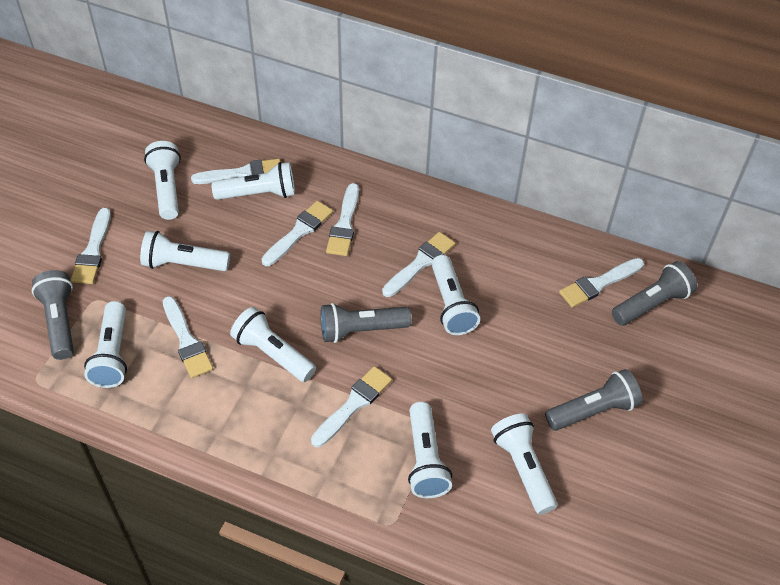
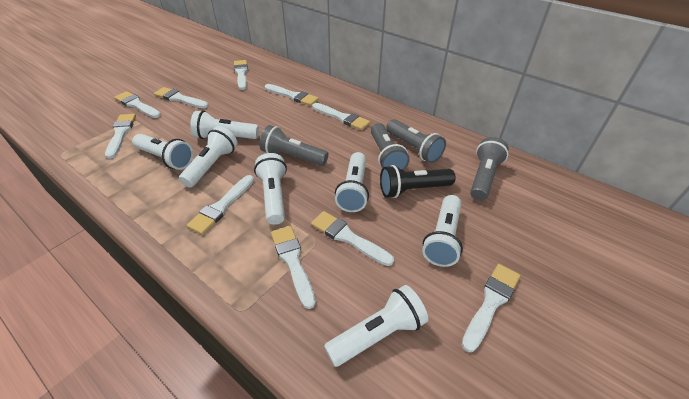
black flashlight: 0 -> 1
white brush: 8 -> 10
white flashlight: 8 -> 7

